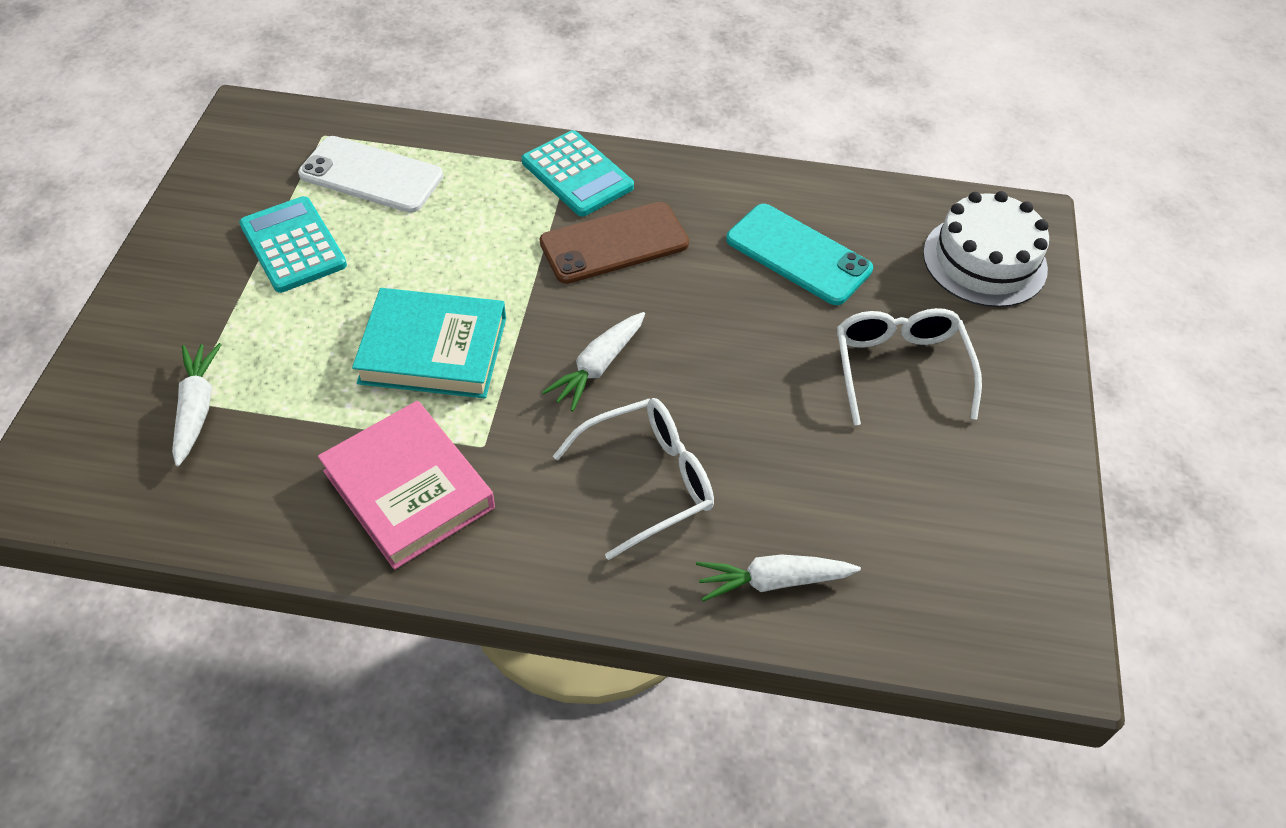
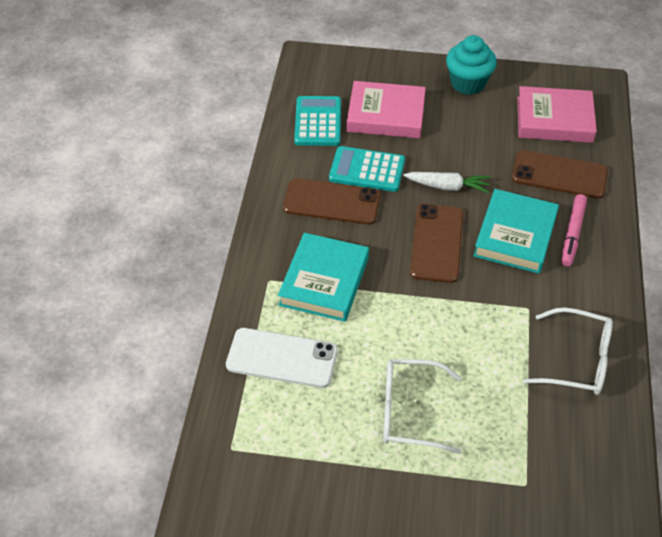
brown phone: 1 -> 3
pink book: 1 -> 2
pink marker: 0 -> 1
turquoise book: 1 -> 2
turquoise cupcake: 0 -> 1
turquoise phone: 1 -> 0
white cake: 1 -> 0
white carrot: 3 -> 1

